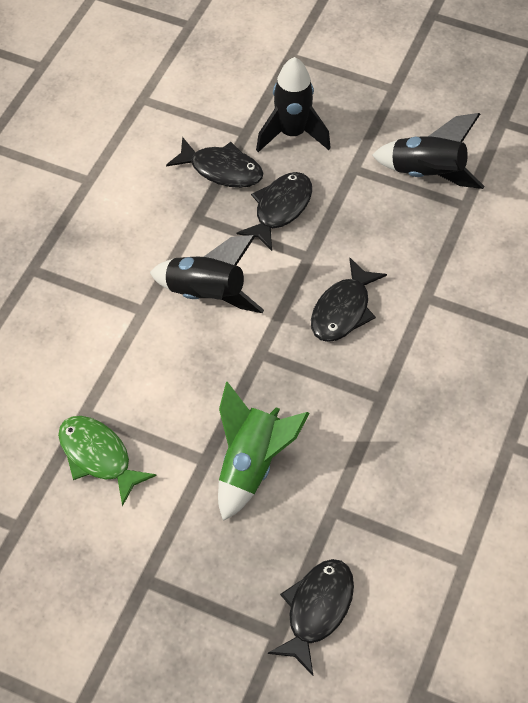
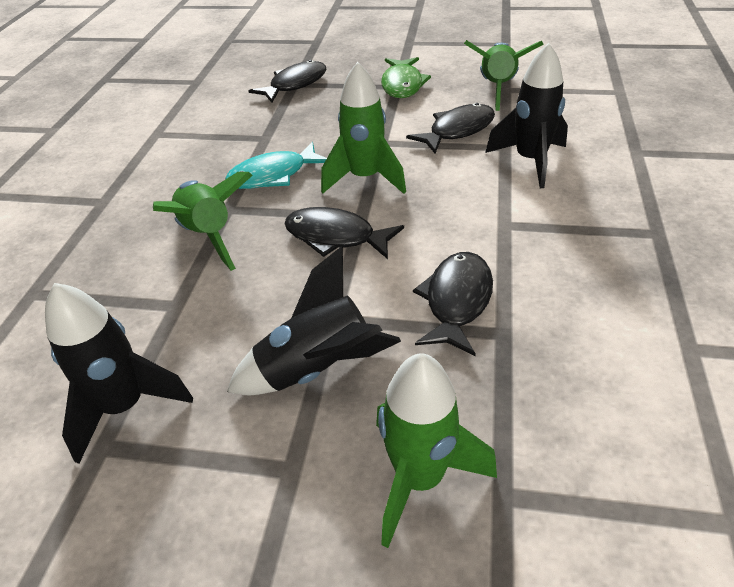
green rocket: 1 -> 4
turquoise fish: 0 -> 1

